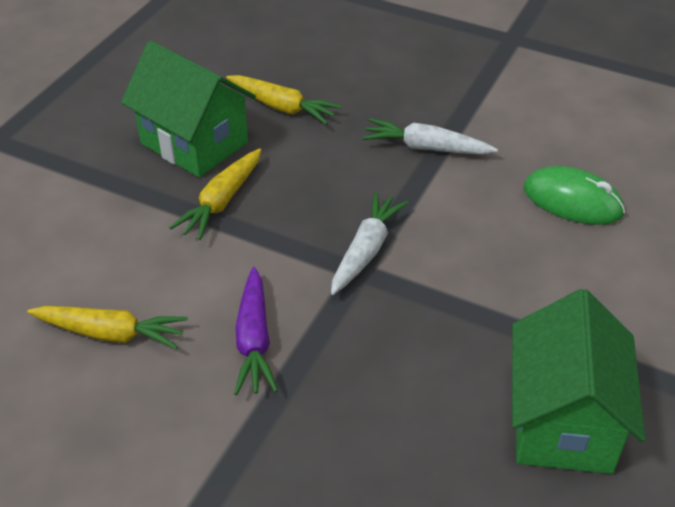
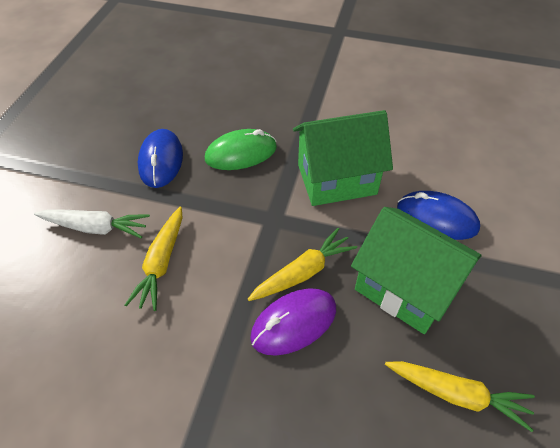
blue mouse: 0 -> 2
purple carrot: 1 -> 0
purple mouse: 0 -> 1
white carrot: 2 -> 1

